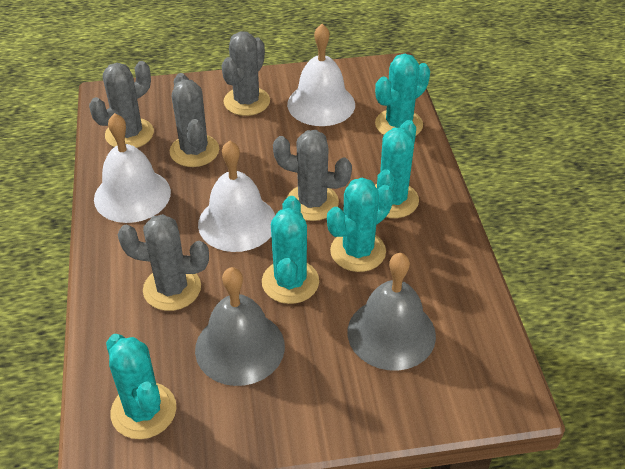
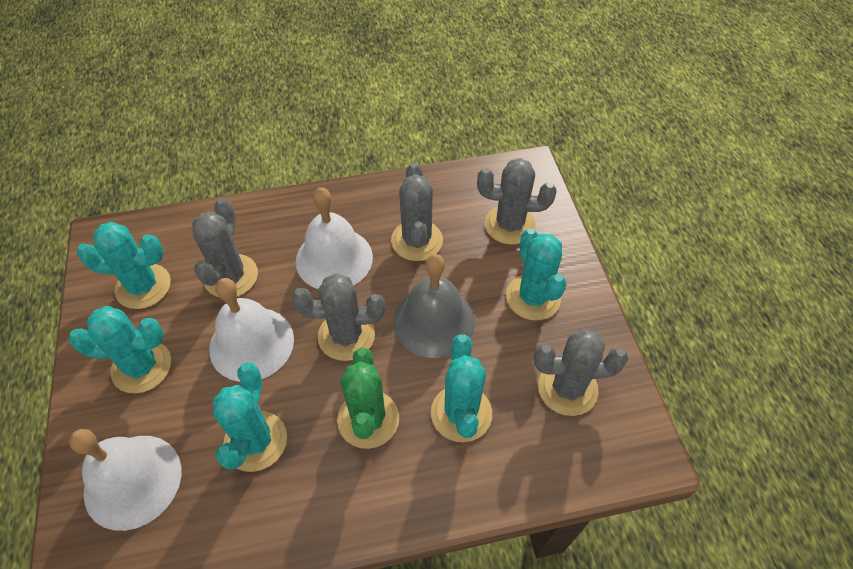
green cactus: 0 -> 1
grey bell: 2 -> 1

